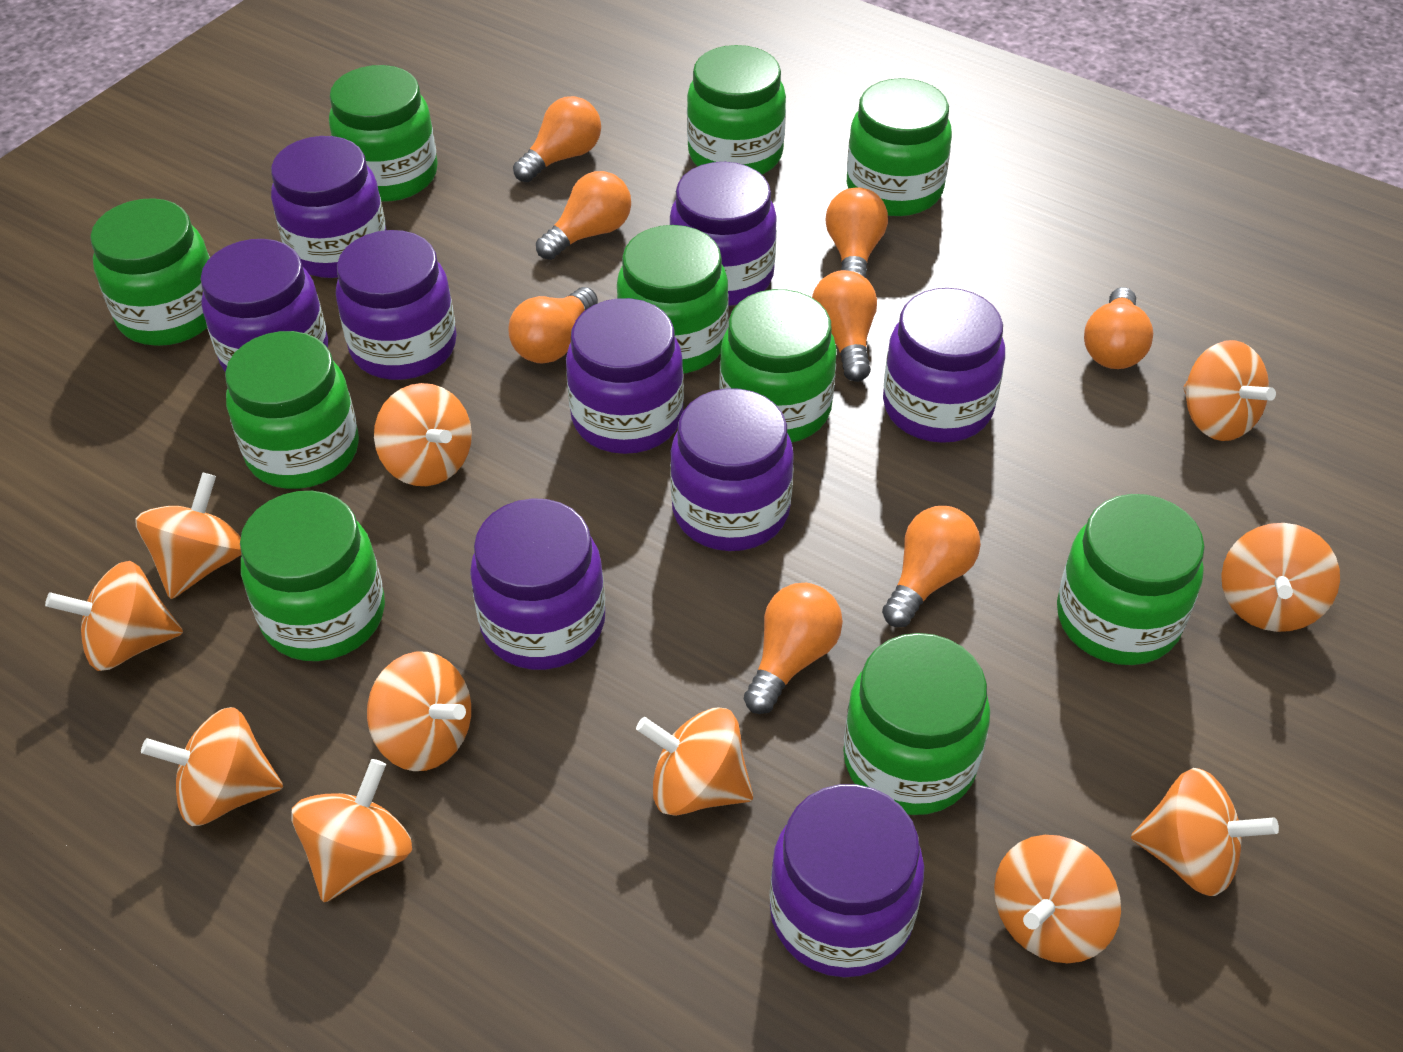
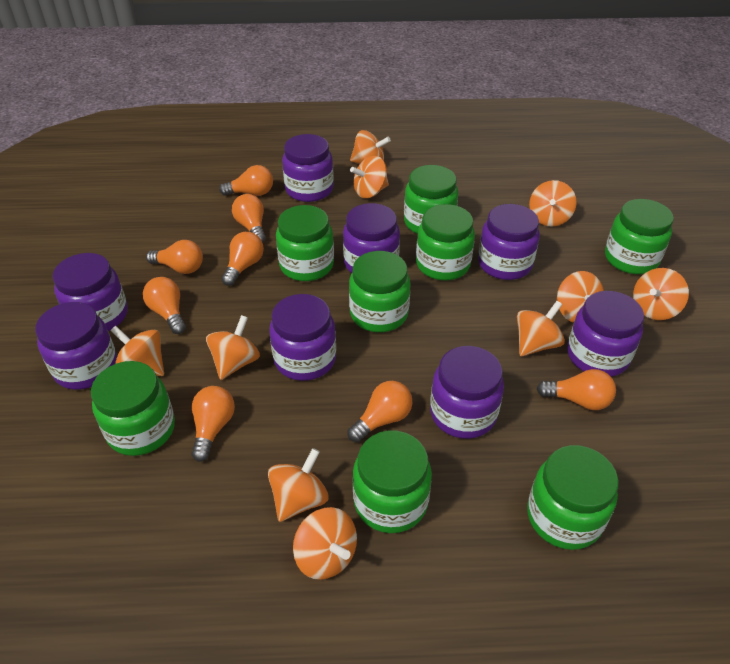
green jar: 10 -> 8
orange spinning top: 11 -> 10
purple jar: 9 -> 8

